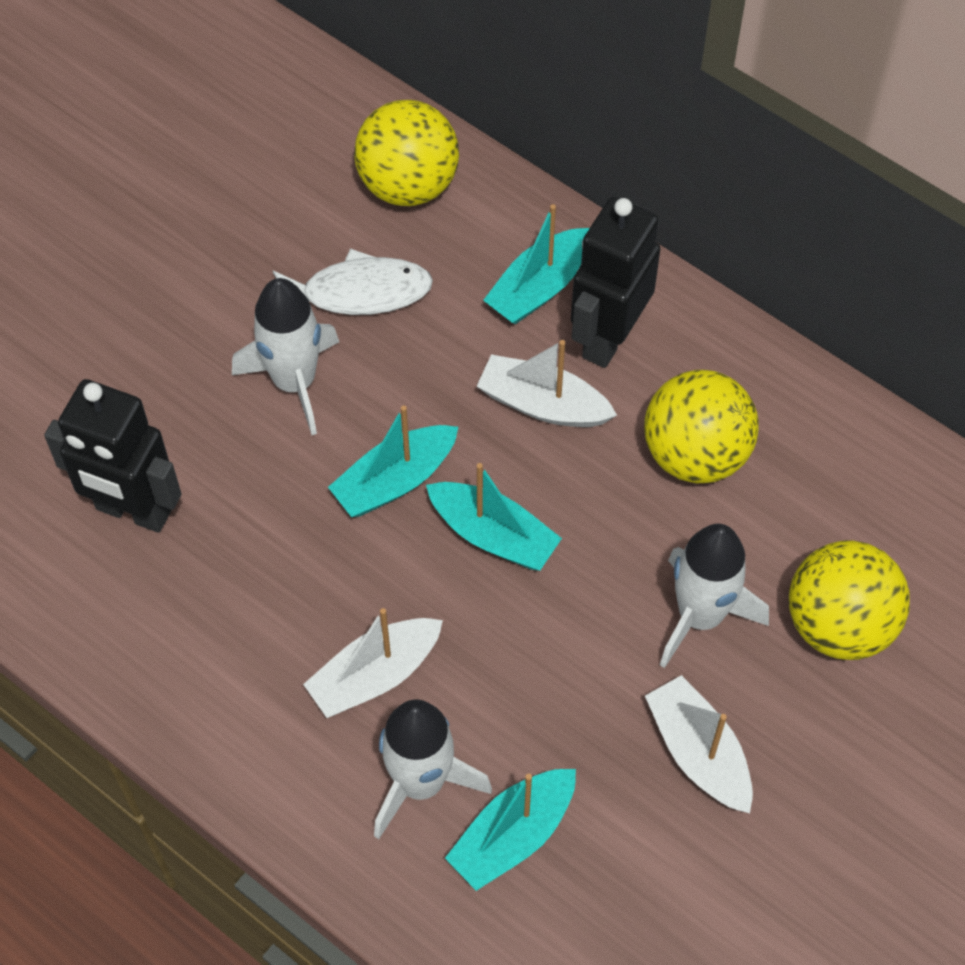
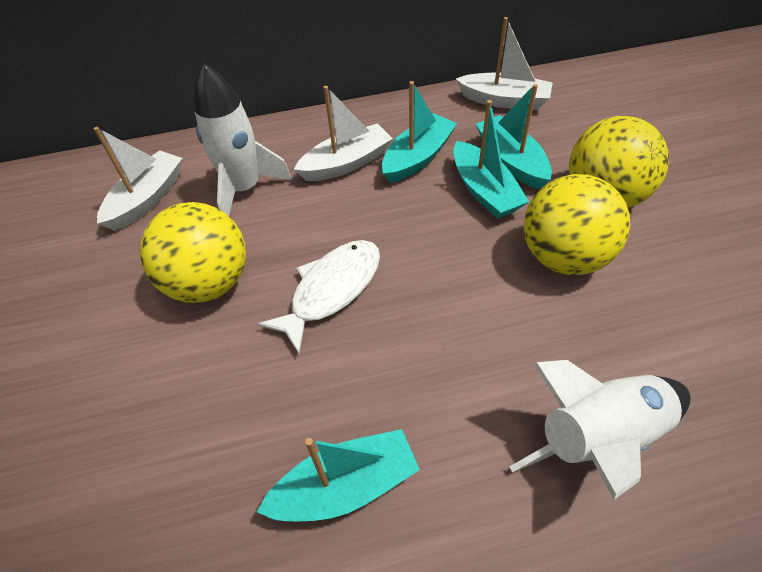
black robot: 2 -> 0
white rocket: 3 -> 2

